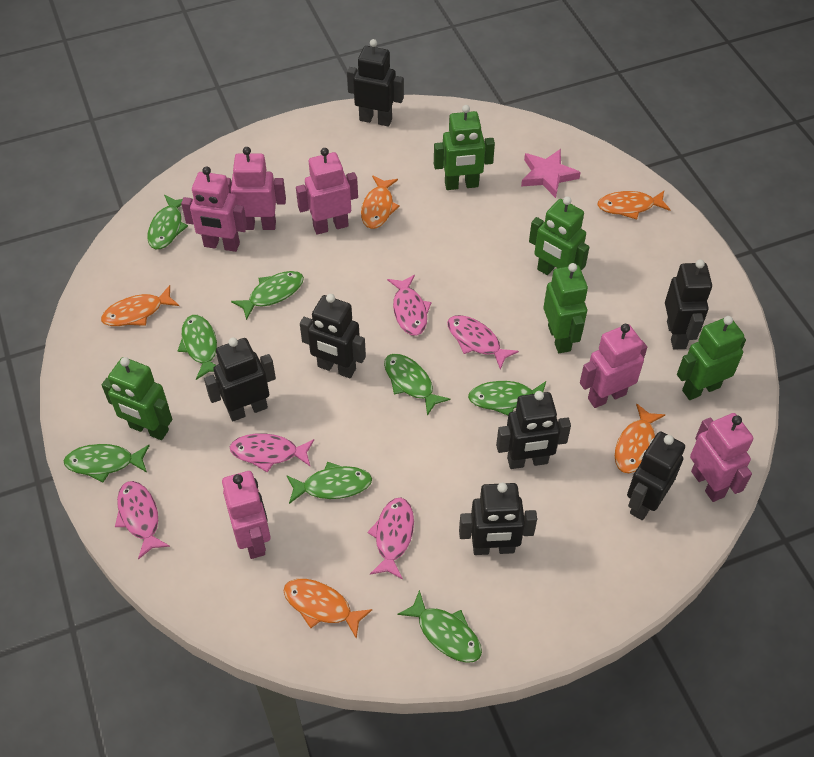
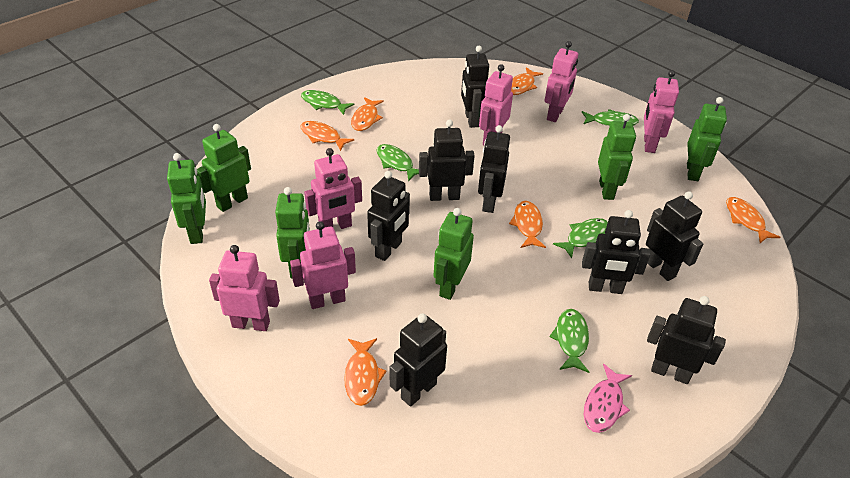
black robot: 7 -> 8
green fish: 8 -> 5
green robot: 5 -> 6
orange fish: 5 -> 6
pink fish: 5 -> 1
pink star: 1 -> 0

